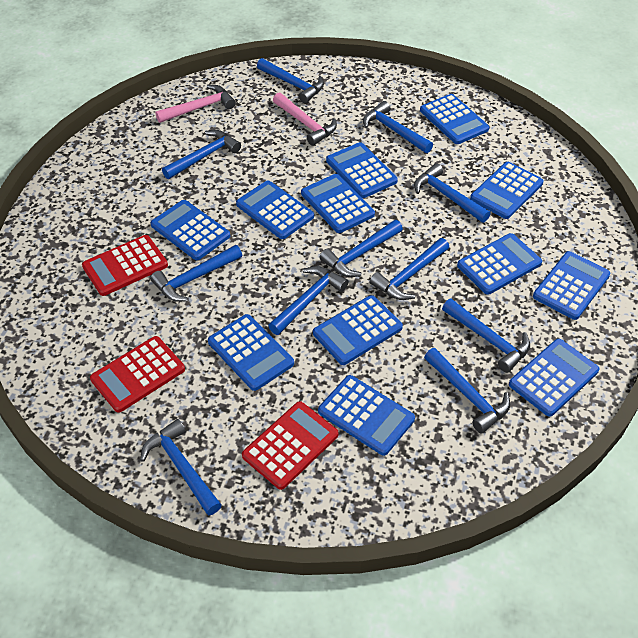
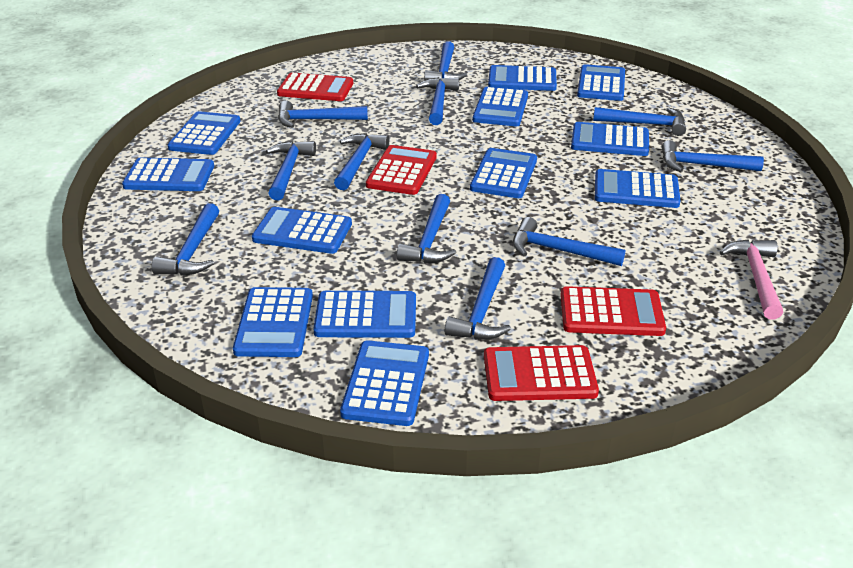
pink hammer: 2 -> 1
red calculator: 3 -> 4

